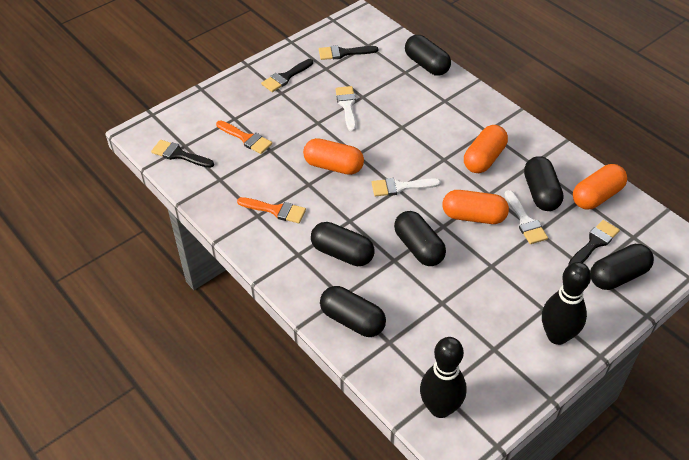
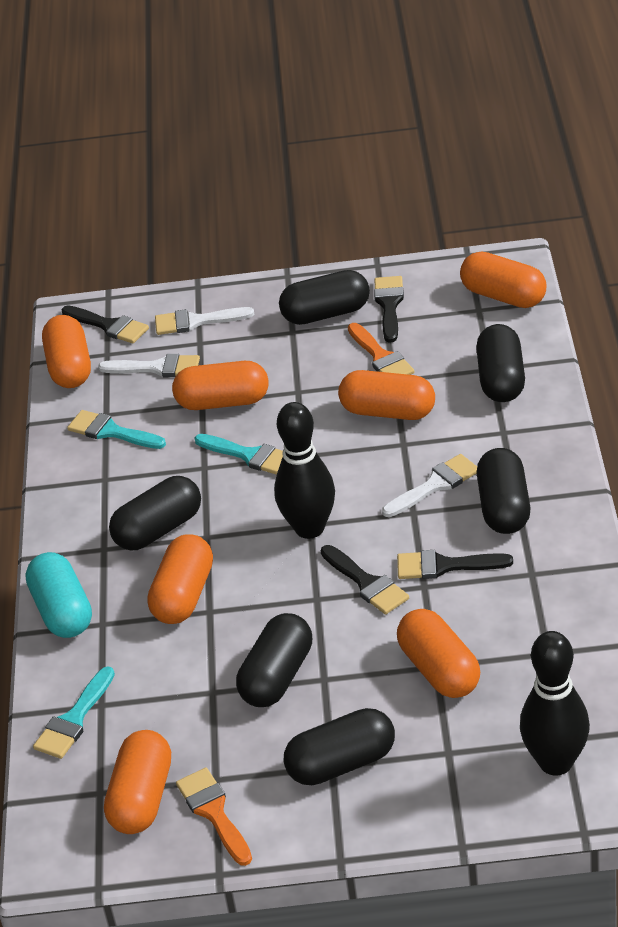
orange capsule: 4 -> 7
turquoise brush: 0 -> 3
turquoise capsule: 0 -> 1

